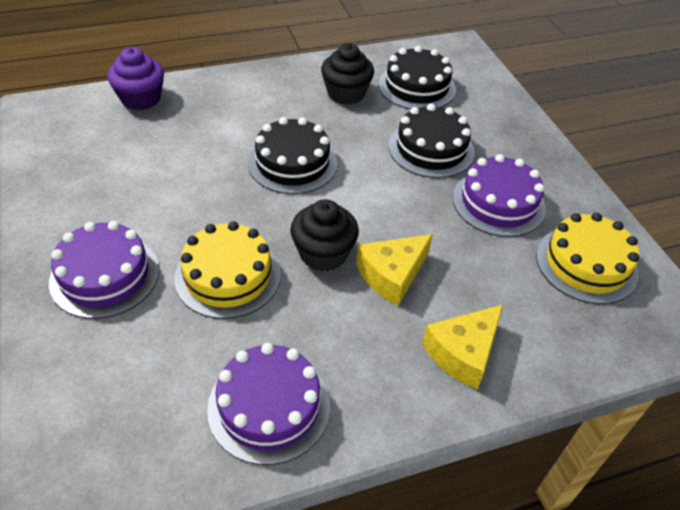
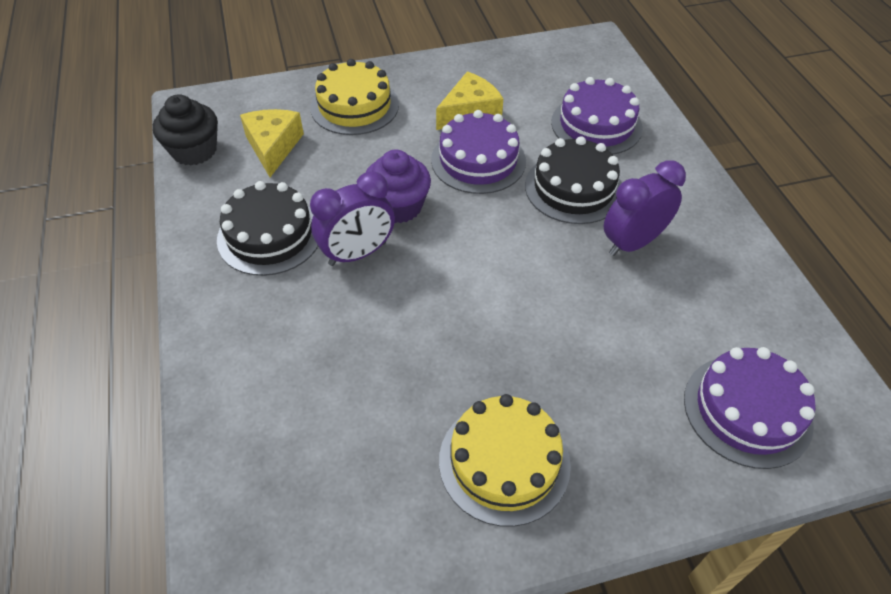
black cake: 3 -> 2
black cupcake: 2 -> 1
purple clock: 0 -> 2

